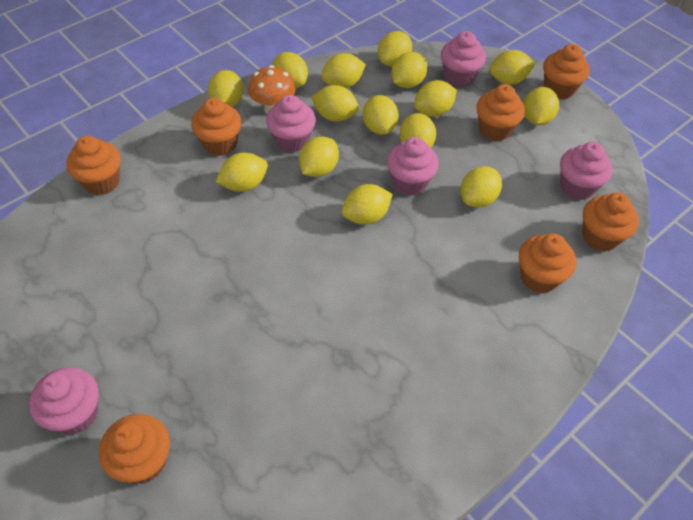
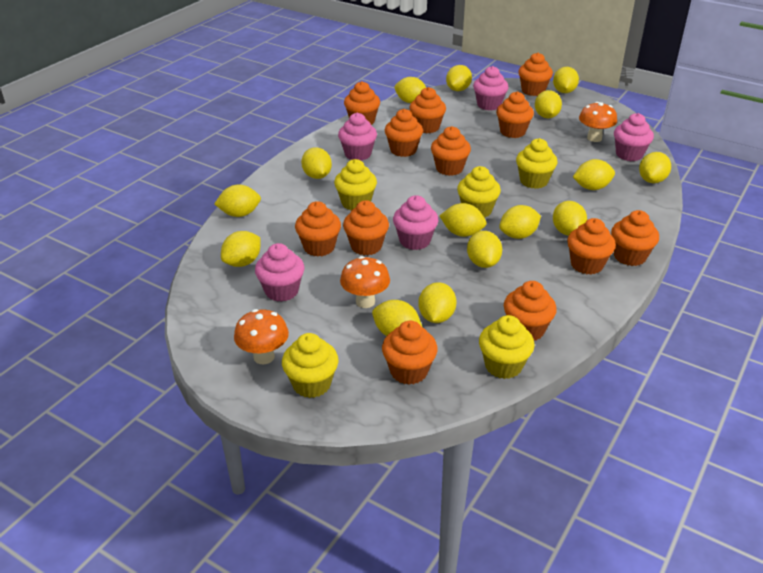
orange cupcake: 7 -> 12
orange mushroom: 1 -> 3
yellow cupcake: 0 -> 5

